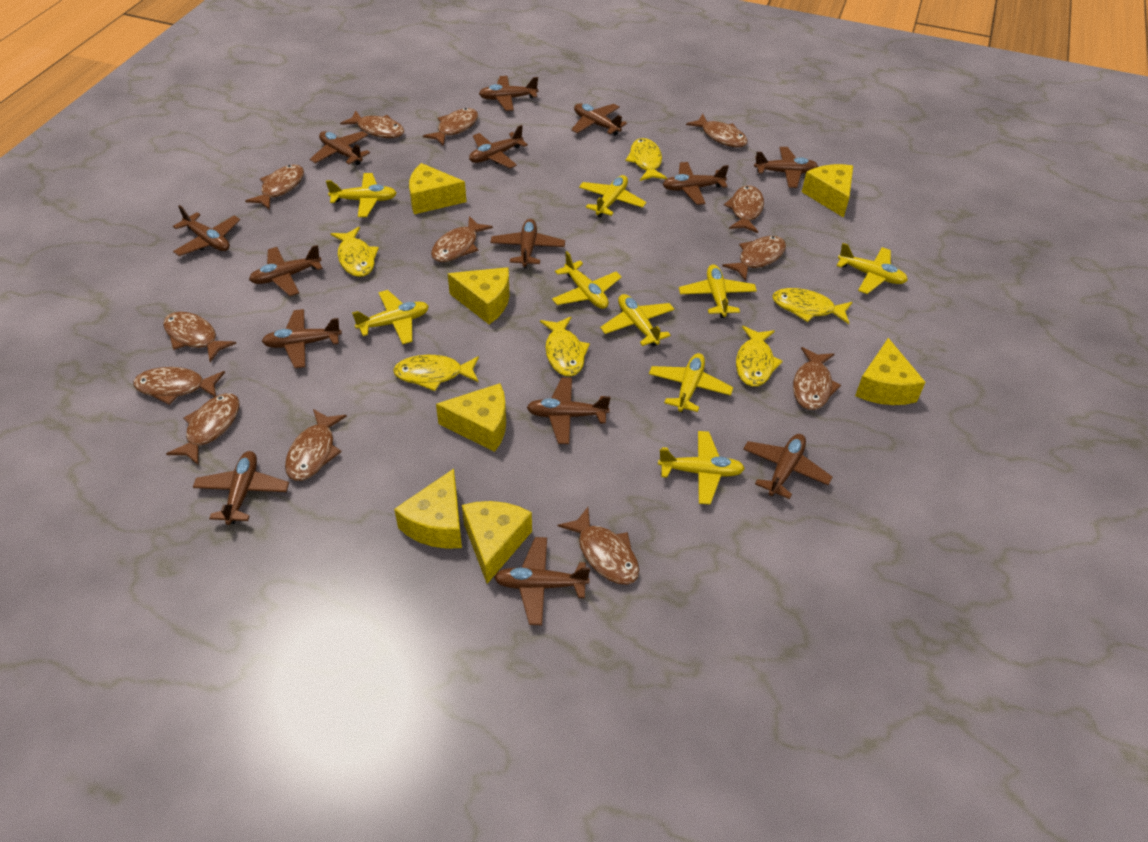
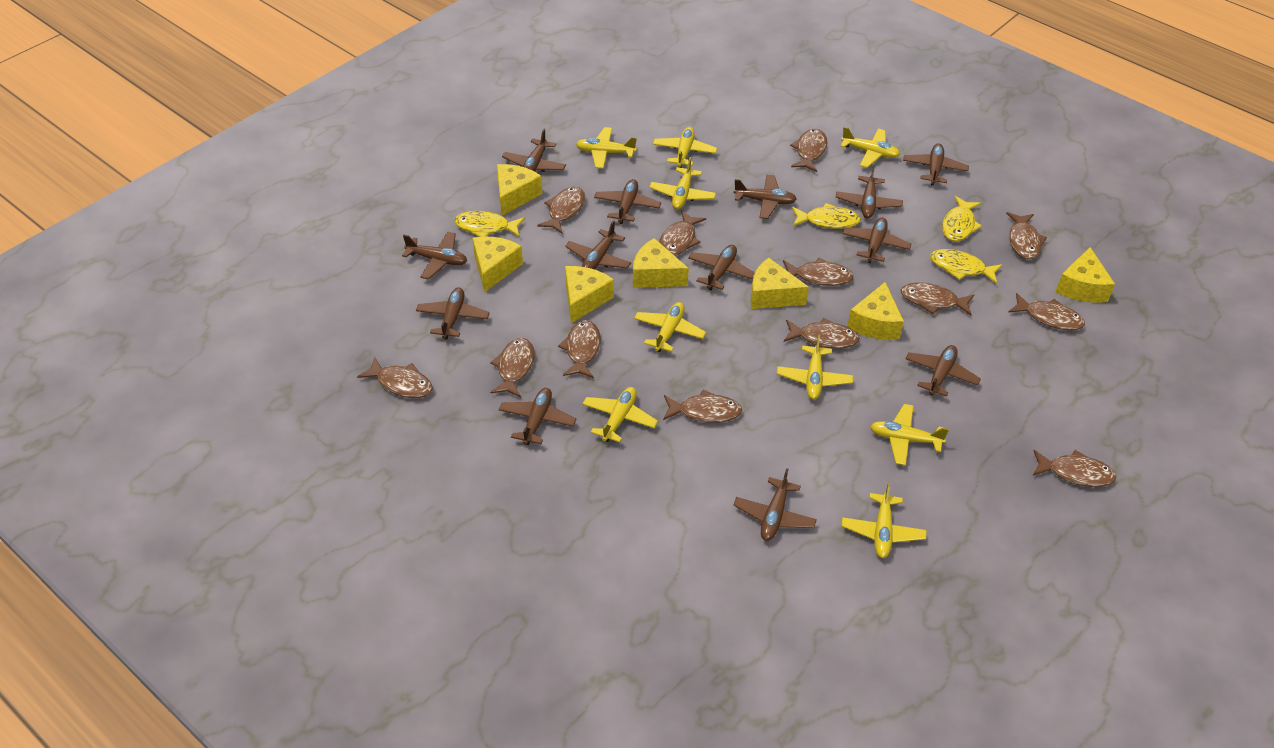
brown plane: 14 -> 13
yellow fish: 6 -> 4

